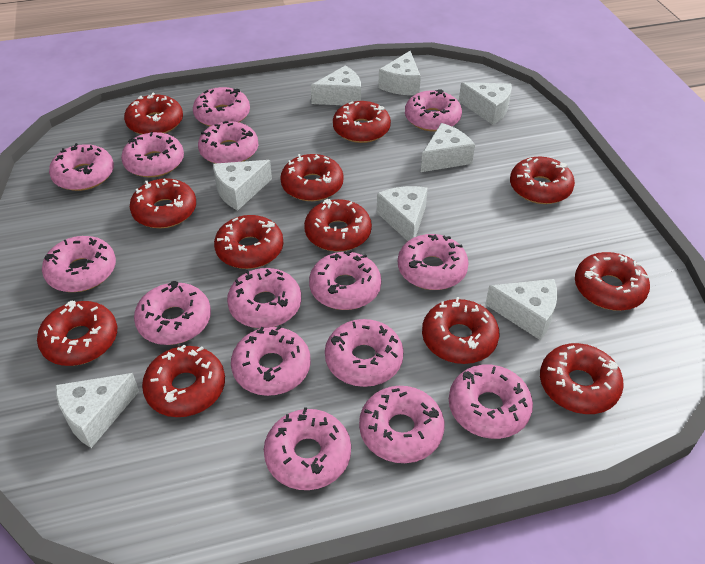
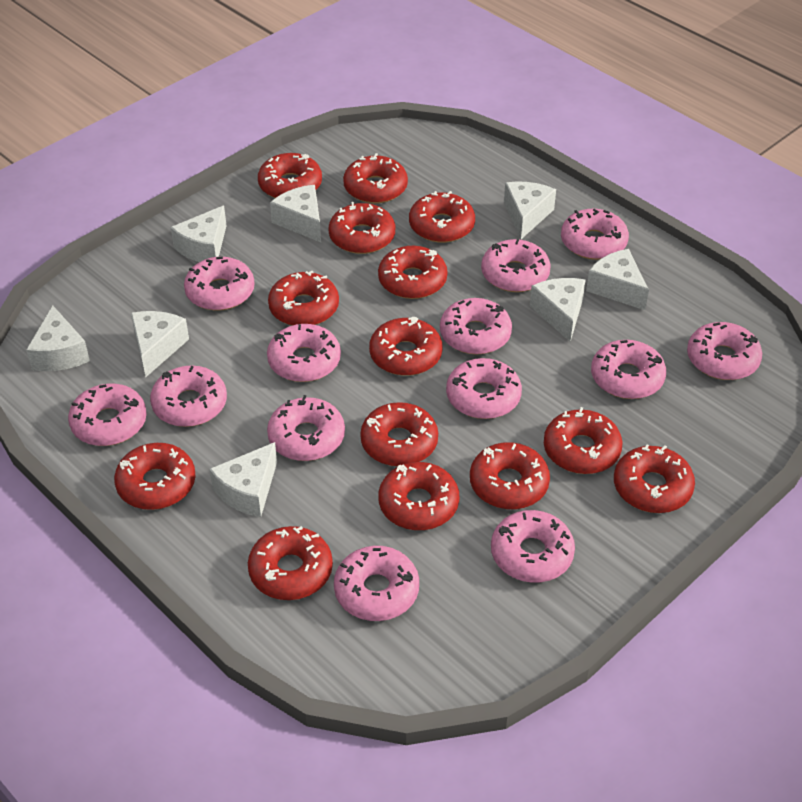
pink donut: 15 -> 13
red donut: 12 -> 14

